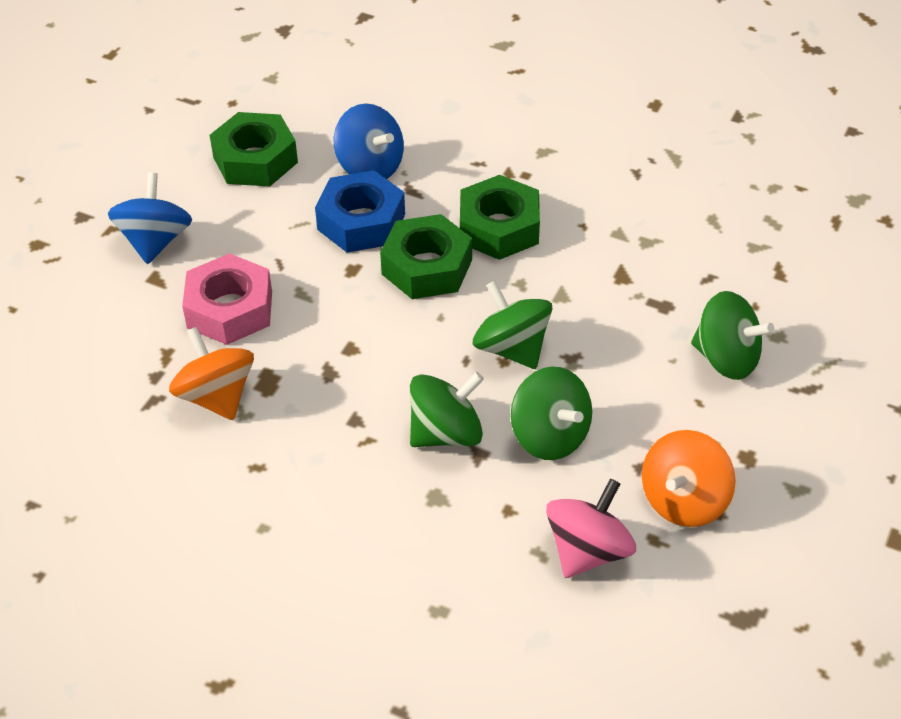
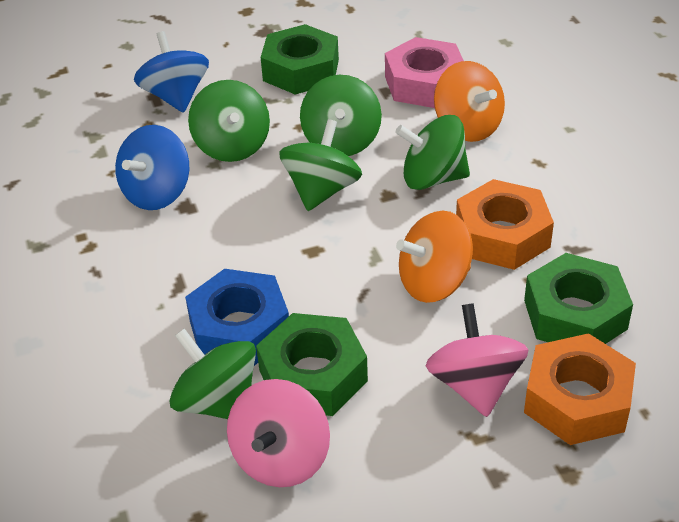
green spinning top: 4 -> 5
orange nut: 0 -> 2
pink spinning top: 1 -> 2

